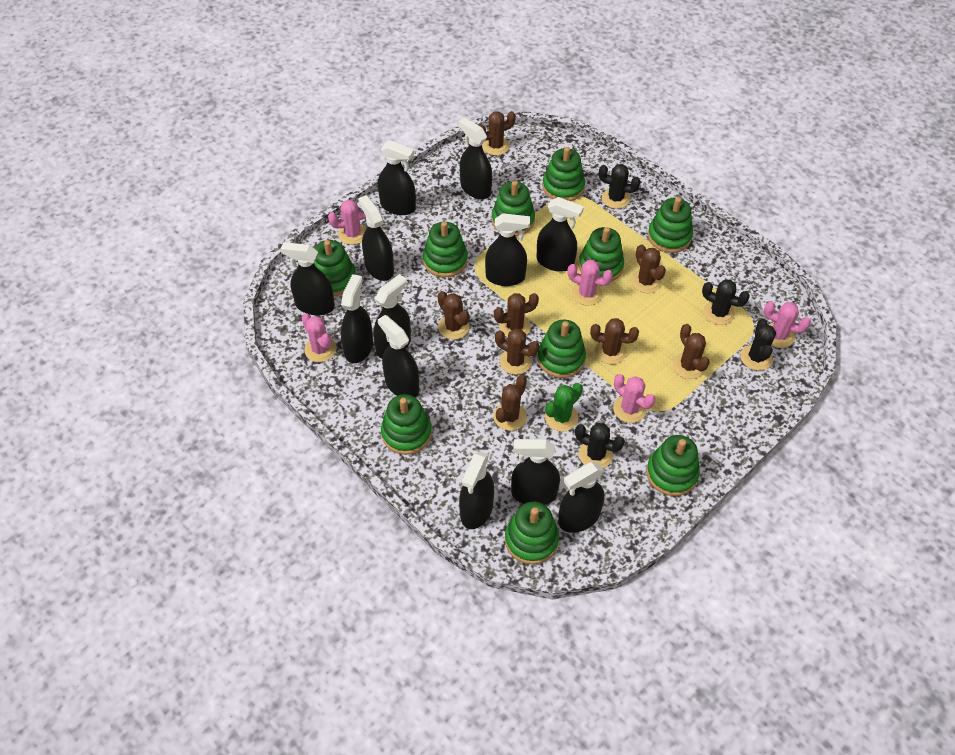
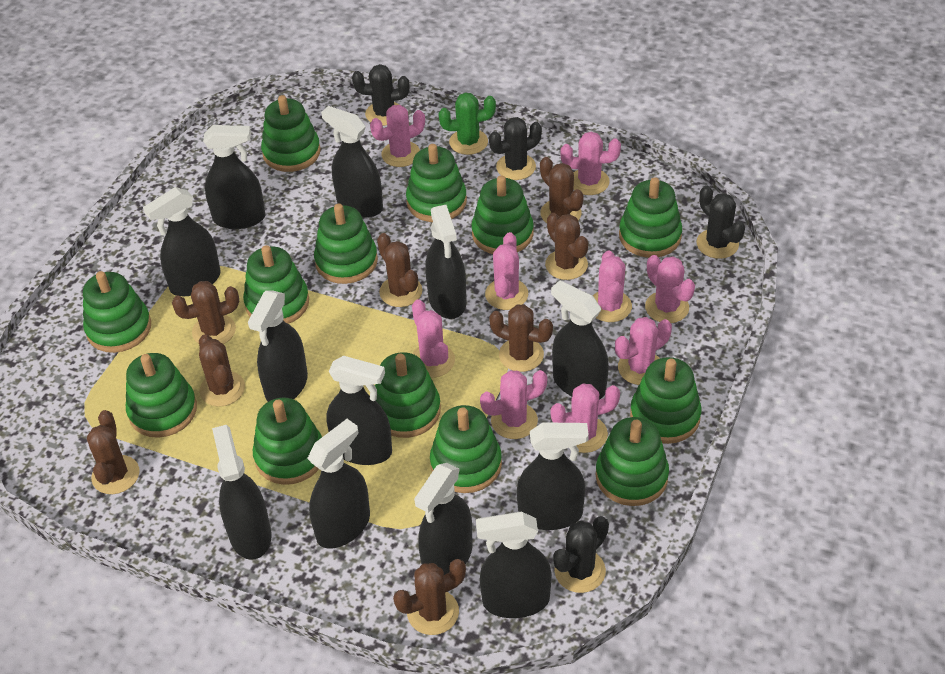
green stacking toy: 10 -> 13
pink cactus: 5 -> 9

